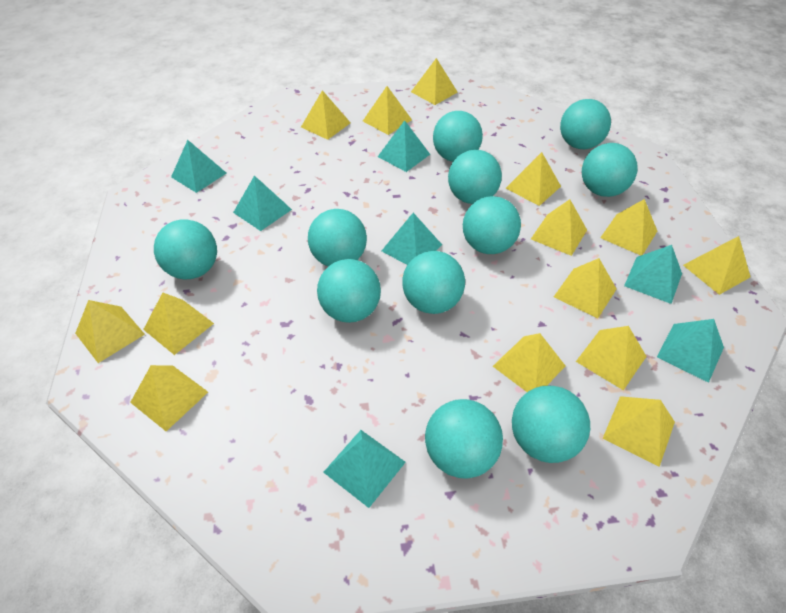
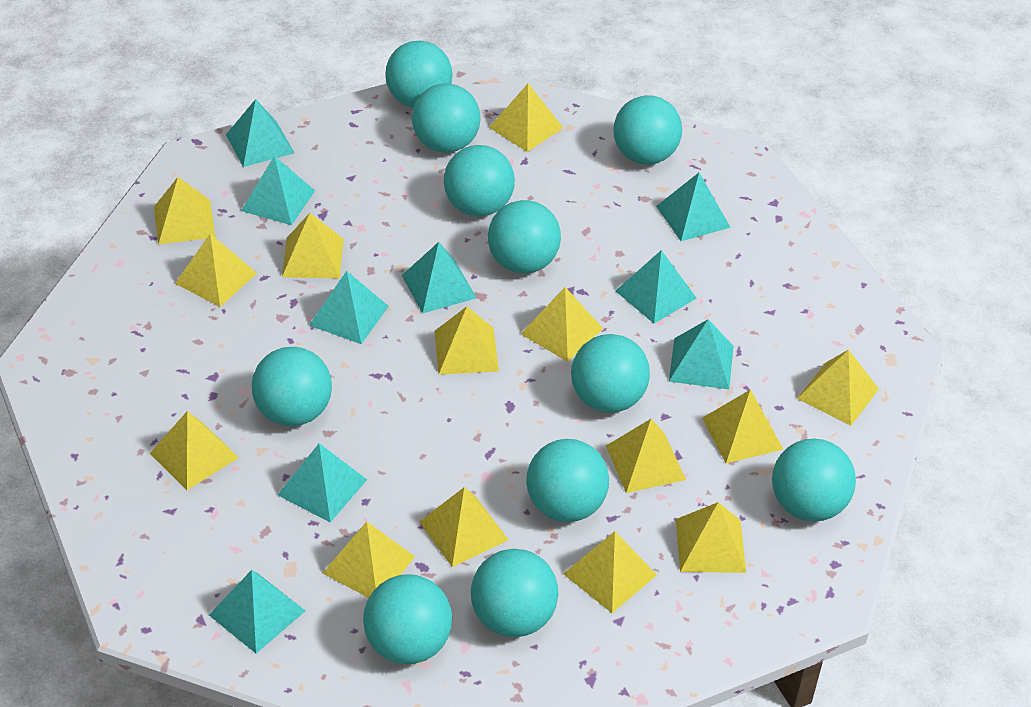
turquoise pyramid: 7 -> 9

